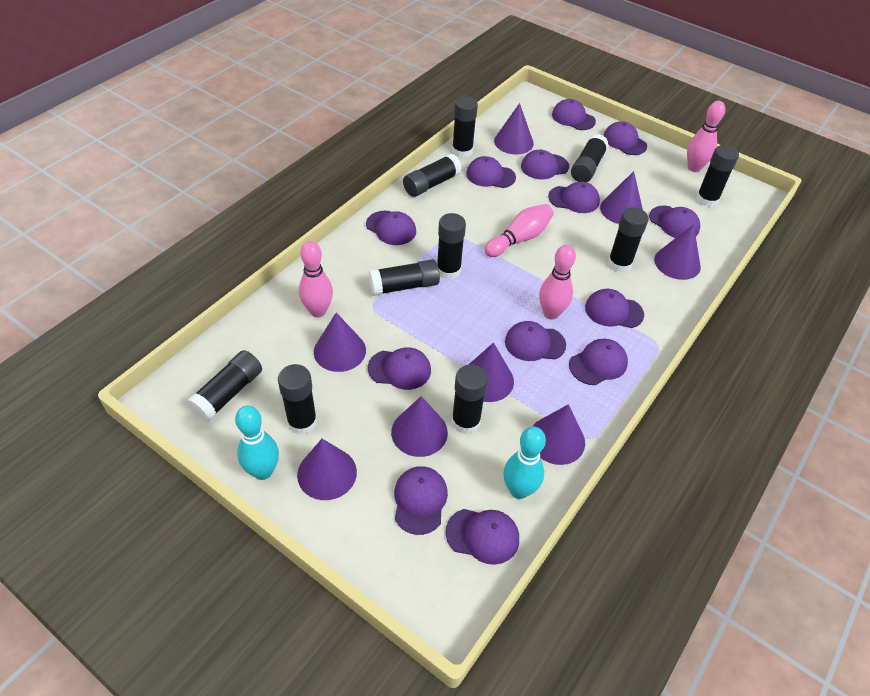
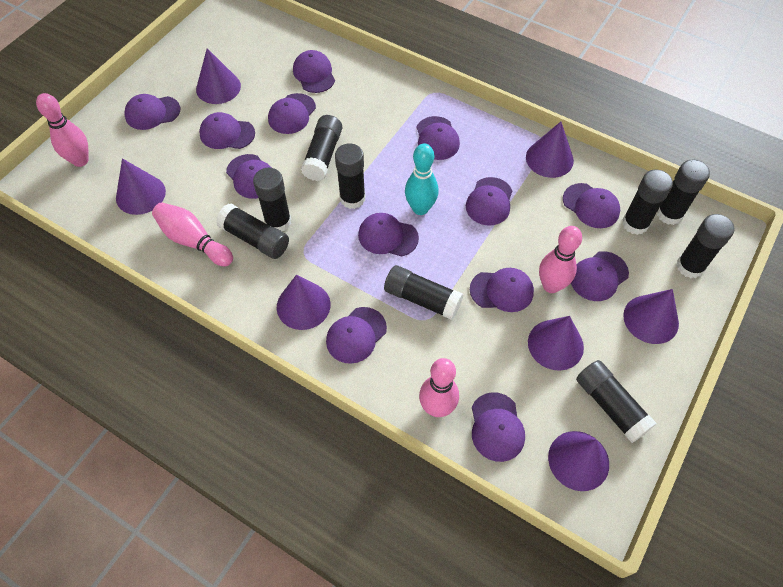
black glue stick: 10 -> 9
purple cone: 8 -> 7
turquoise bowling pin: 2 -> 1

